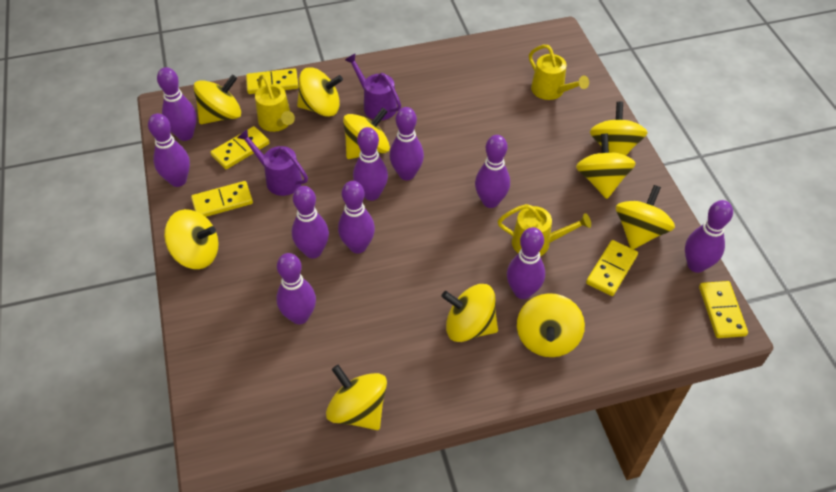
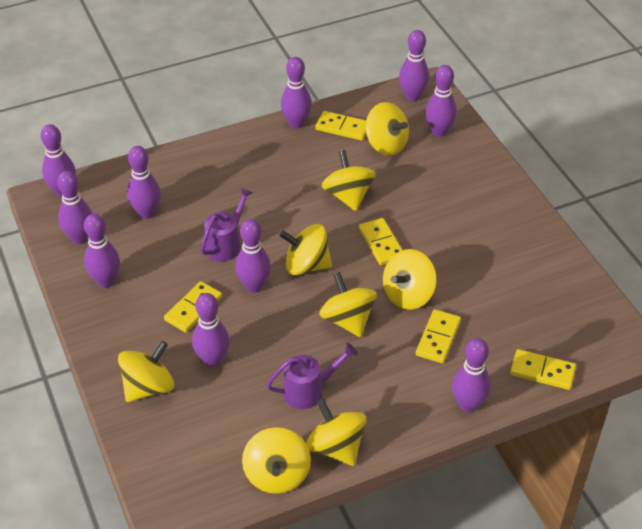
yellow spinning top: 10 -> 8
yellow watering can: 3 -> 0

